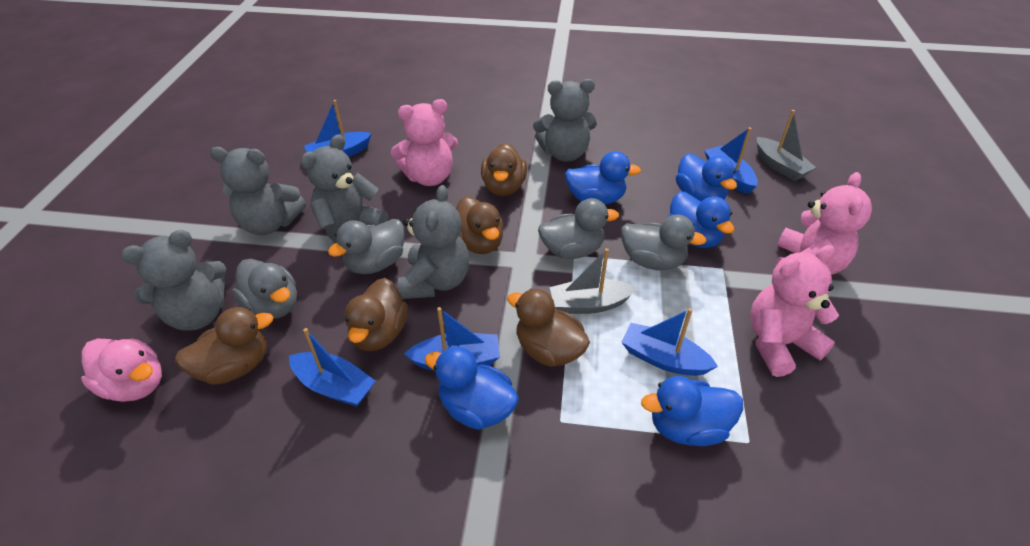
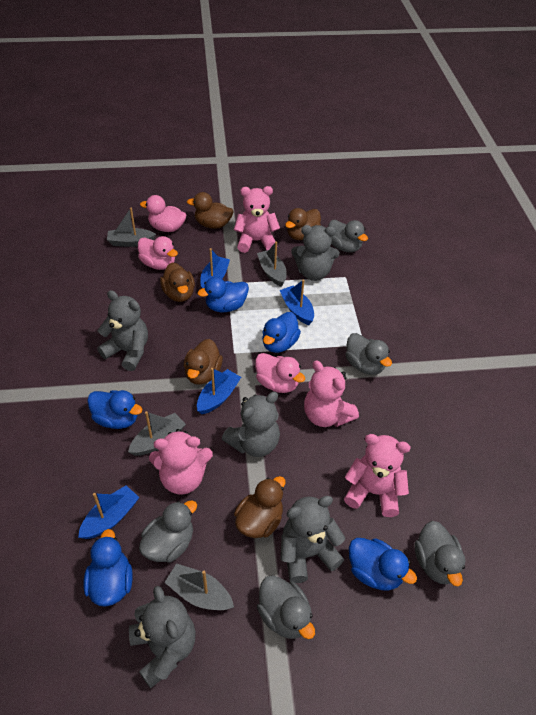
blue boat: 5 -> 4
grey boat: 2 -> 4
grey duck: 4 -> 5
pink duck: 1 -> 3
pink teddy bear: 3 -> 4

